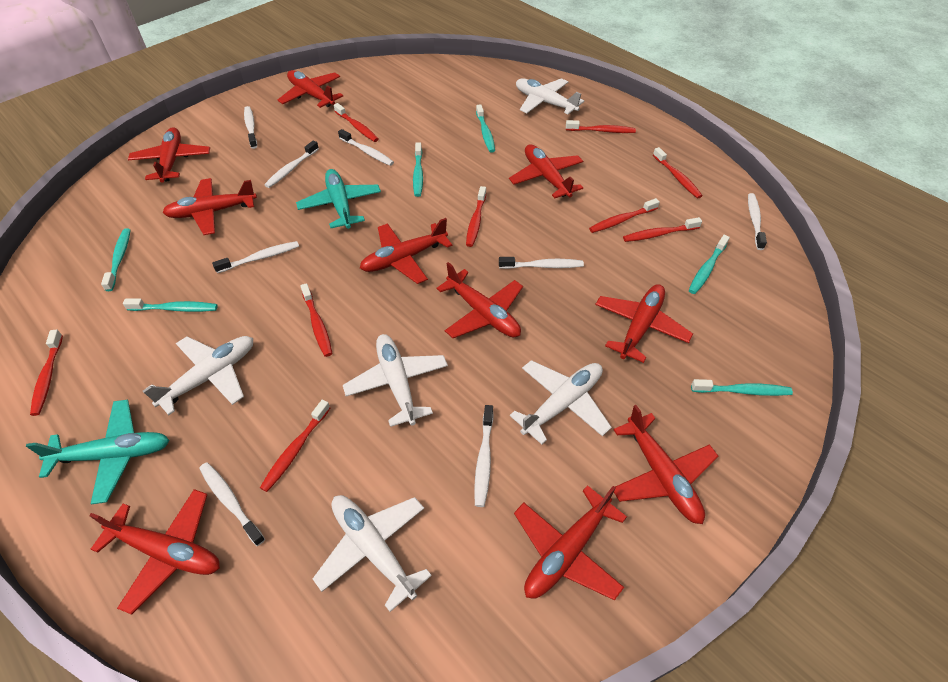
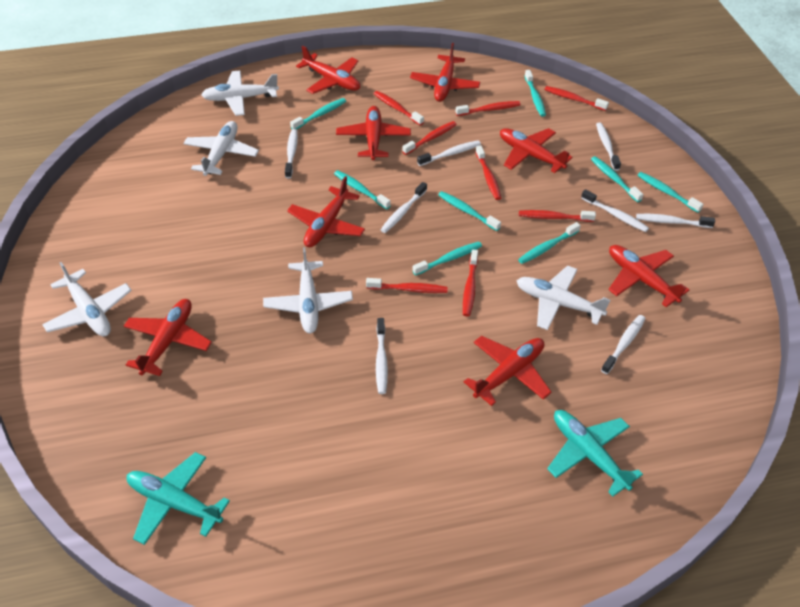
red plane: 10 -> 8
red toothbrush: 9 -> 8
turquoise toothbrush: 6 -> 8

